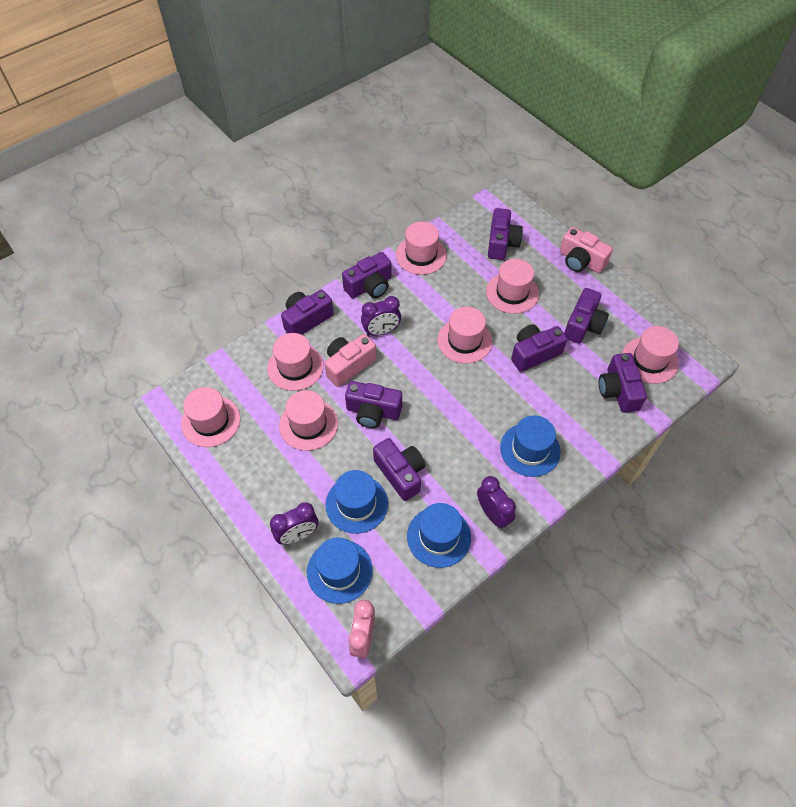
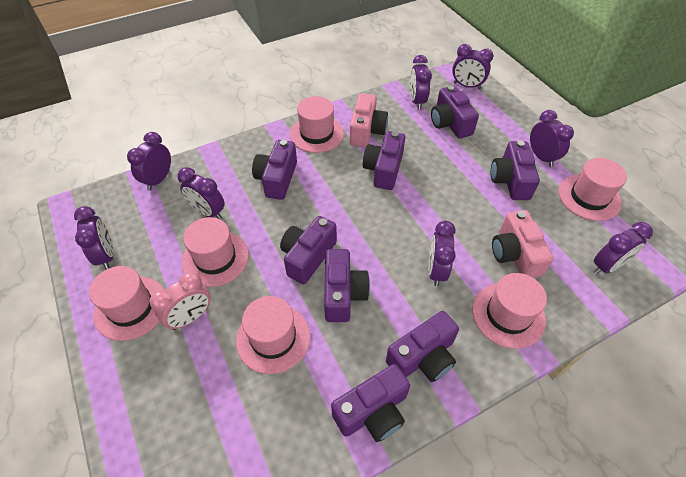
blue hat: 4 -> 0
pink hat: 7 -> 6
purple clock: 3 -> 8

